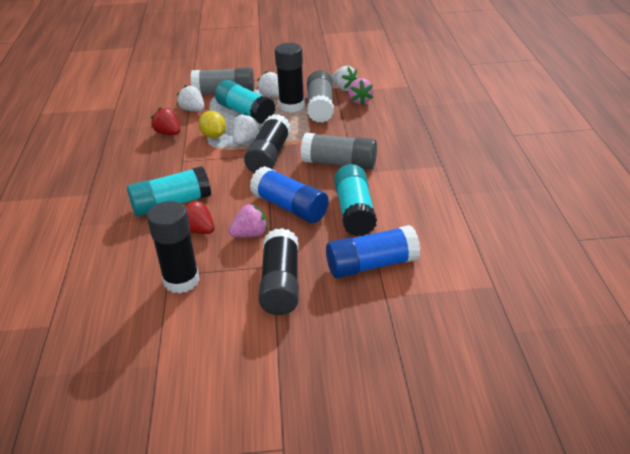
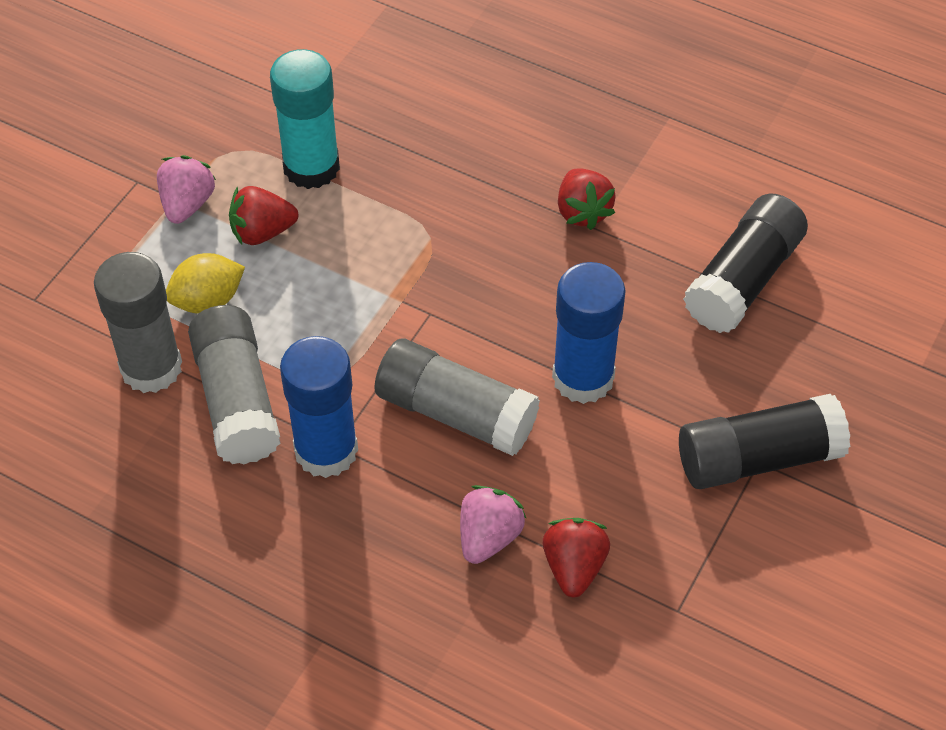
black glue stick: 4 -> 2
red strawberry: 2 -> 3
turquoise glue stick: 3 -> 1
white strawberry: 4 -> 0

